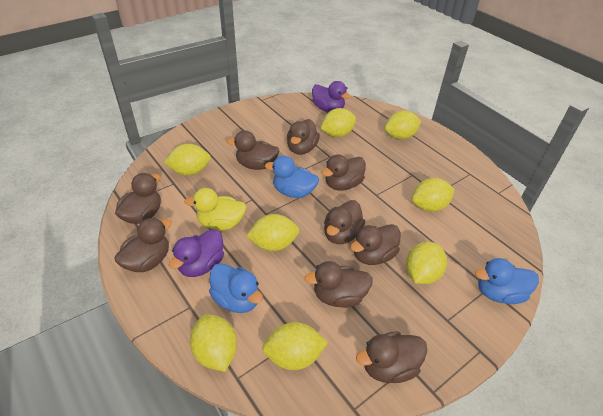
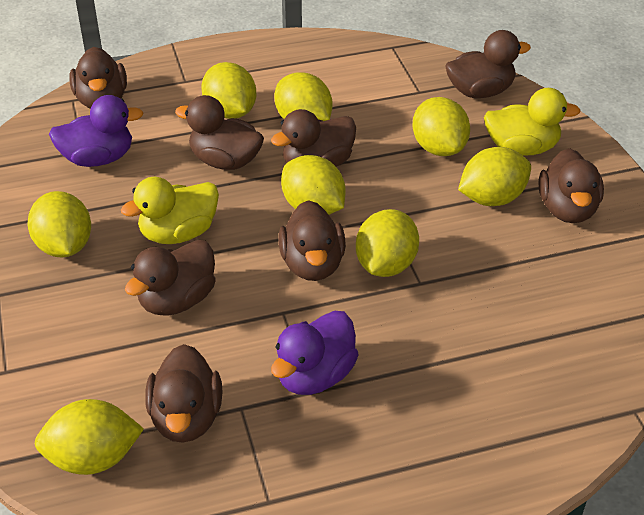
blue duck: 3 -> 0
brown duck: 9 -> 8
yellow duck: 1 -> 2

